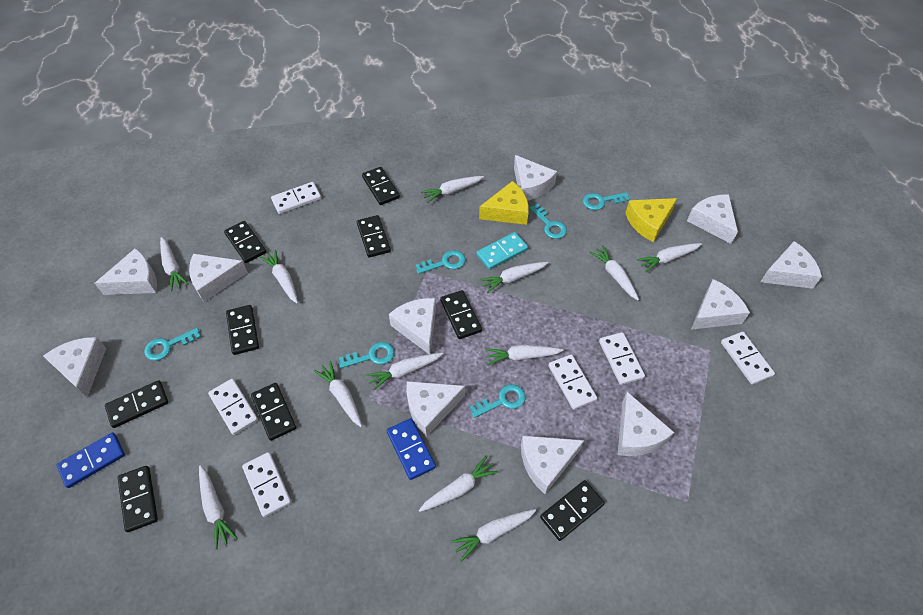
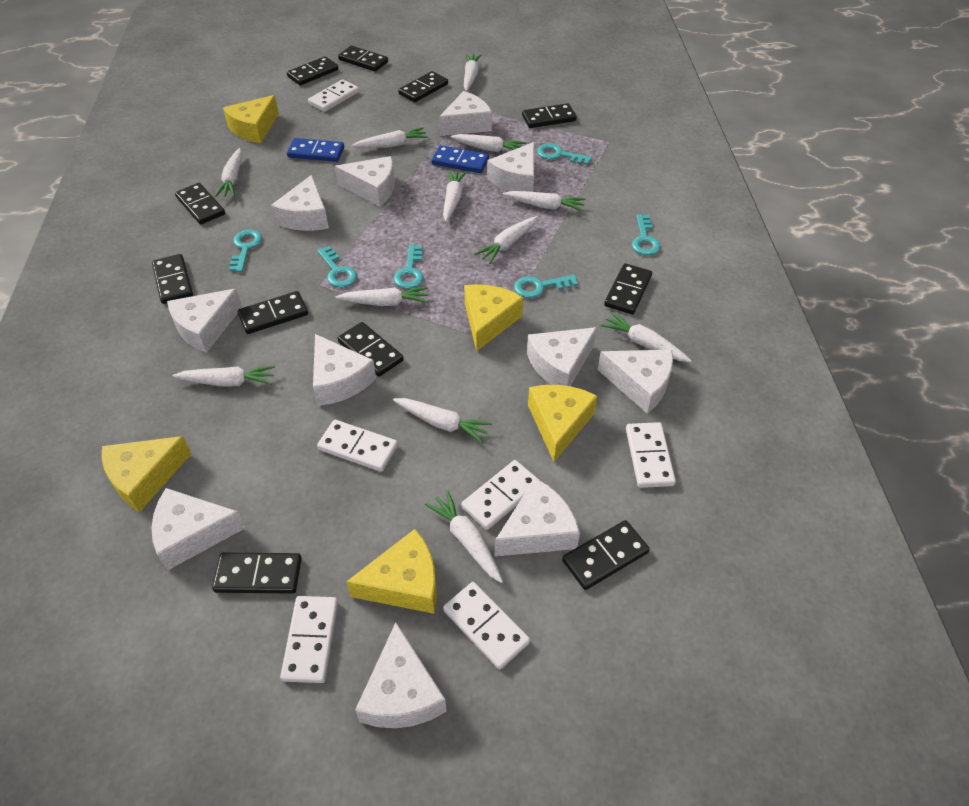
black domino: 9 -> 11
turquoise domino: 1 -> 0
yellow cheese: 2 -> 5

